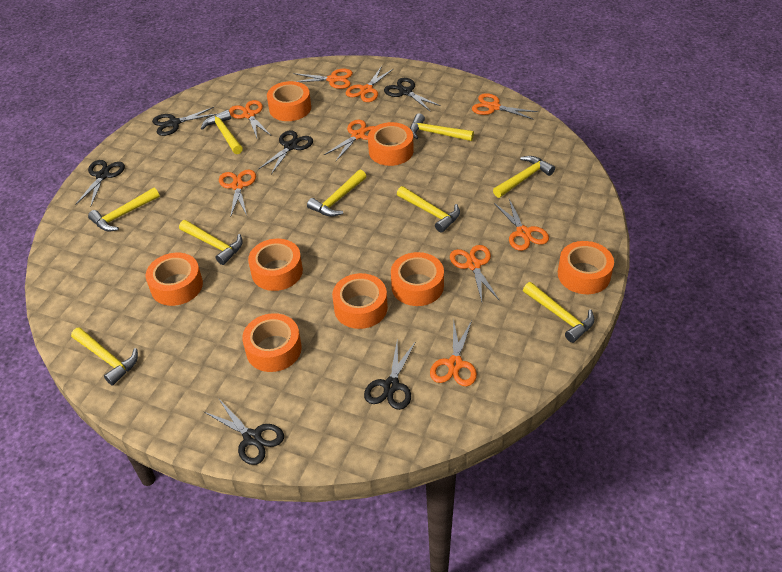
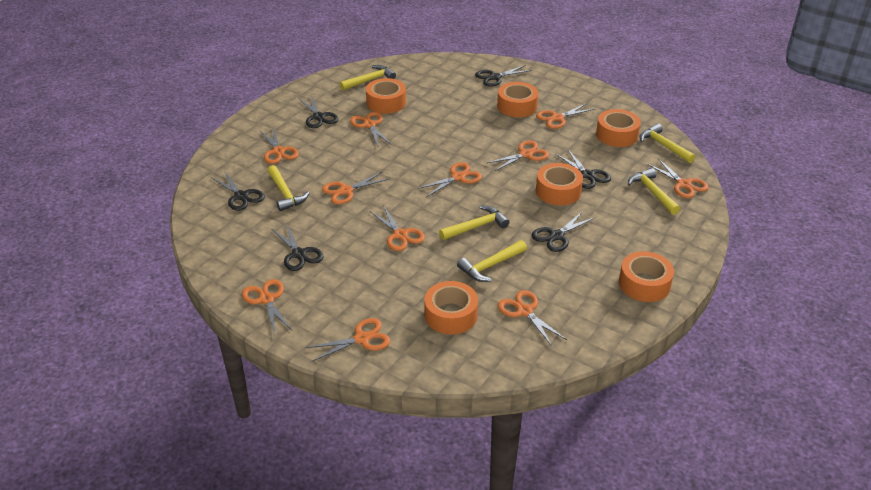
orange scissors: 9 -> 11
orange tape: 8 -> 6
yellow hammer: 9 -> 6

